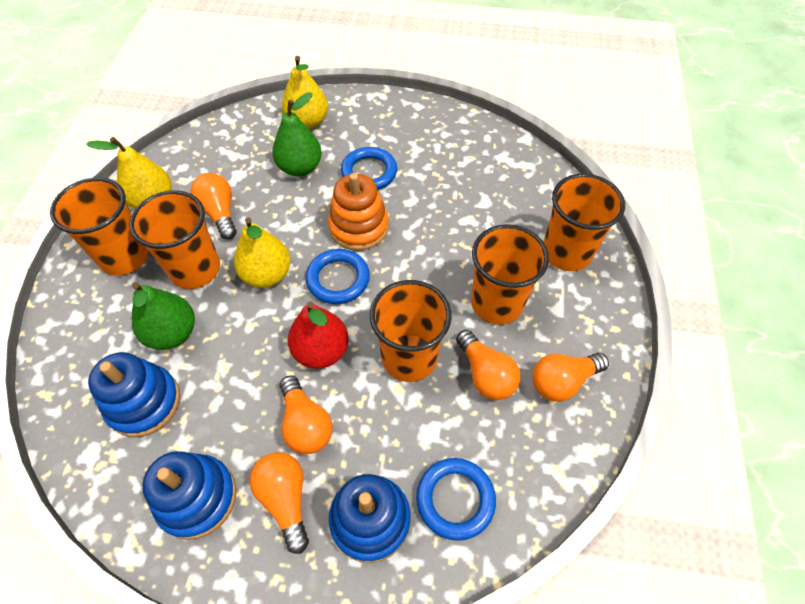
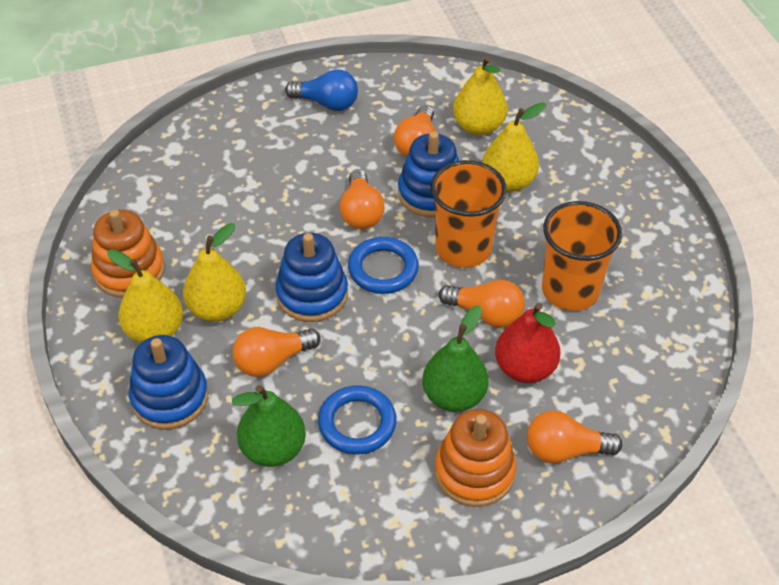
blue light bulb: 0 -> 1
blue ring: 3 -> 2
orange cup: 5 -> 2
orange stacking toy: 1 -> 2
yellow pear: 3 -> 4

